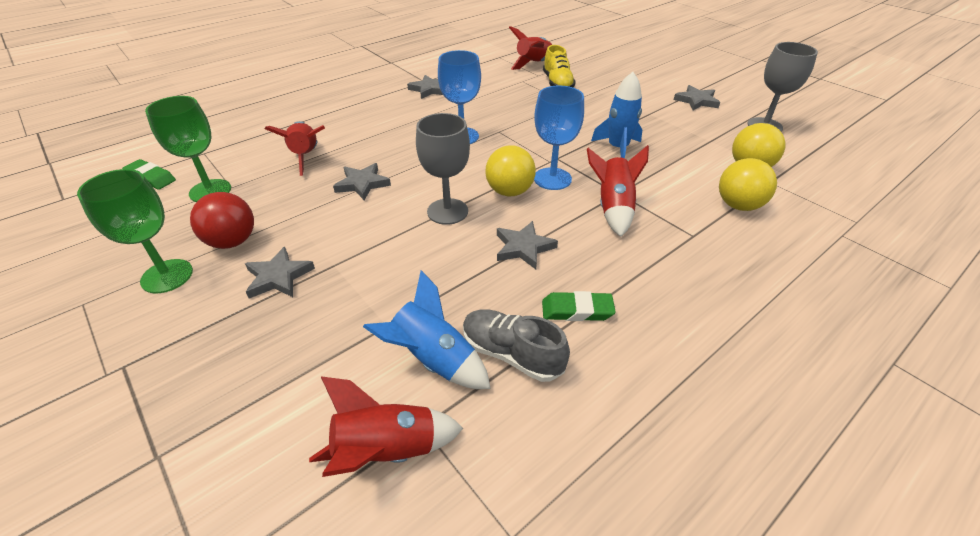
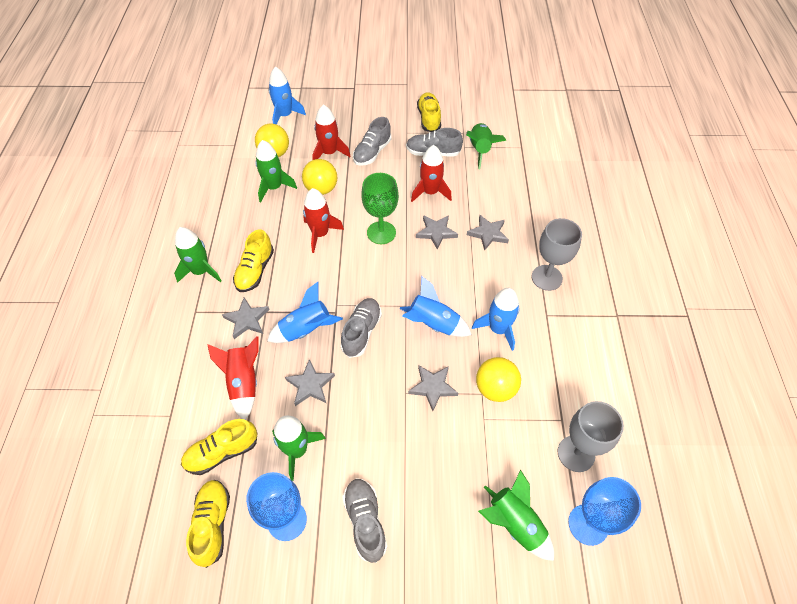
blue rocket: 2 -> 4
green eraser: 2 -> 0
green goblet: 2 -> 1
green rocket: 0 -> 5
grey shoe: 1 -> 4
red ball: 1 -> 0
yellow shoe: 1 -> 4

